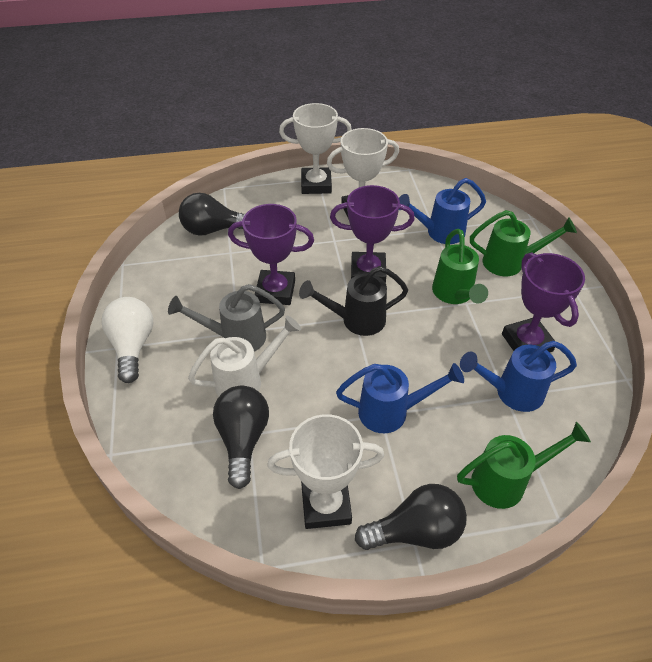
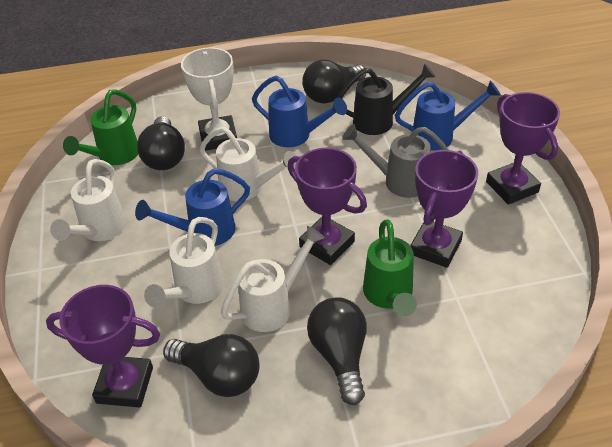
black light bulb: 3 -> 4
green watering can: 3 -> 2
purple trophy: 3 -> 4
white light bulb: 1 -> 0
white trophy: 3 -> 1
white watering can: 1 -> 4

